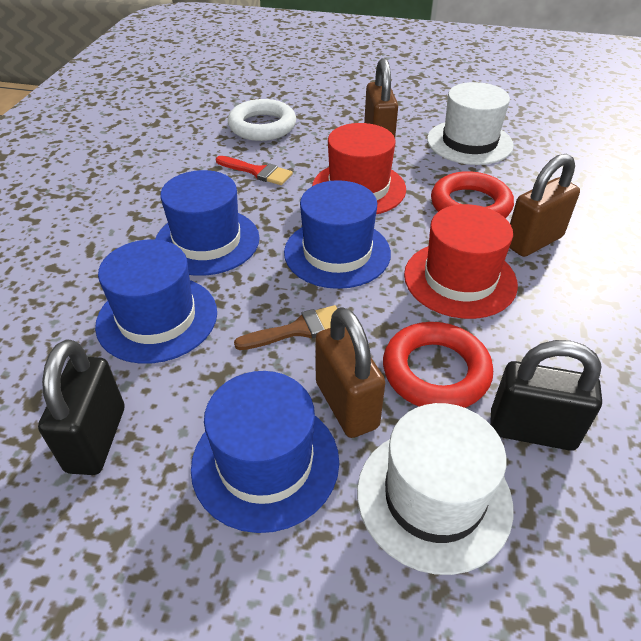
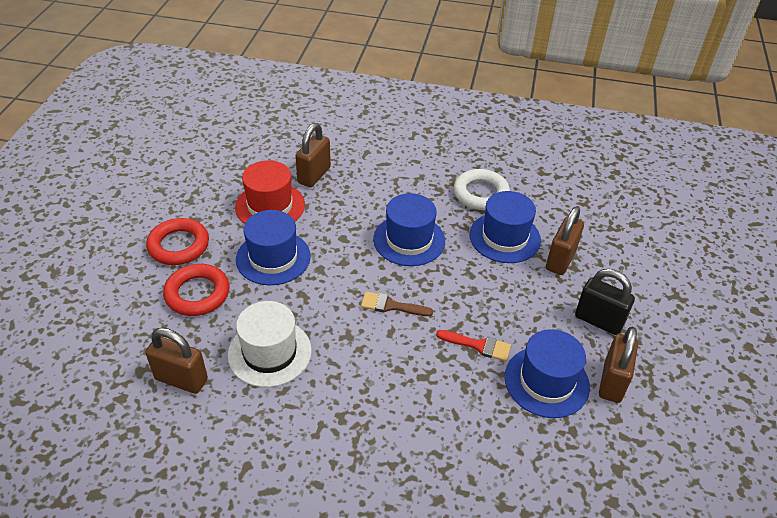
black padlock: 2 -> 1
brown padlock: 3 -> 4
red hat: 2 -> 1
white hat: 2 -> 1

